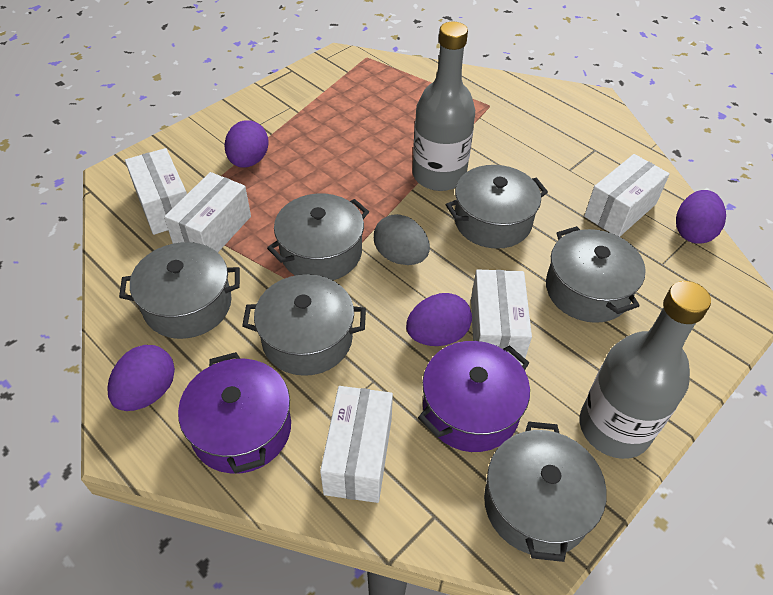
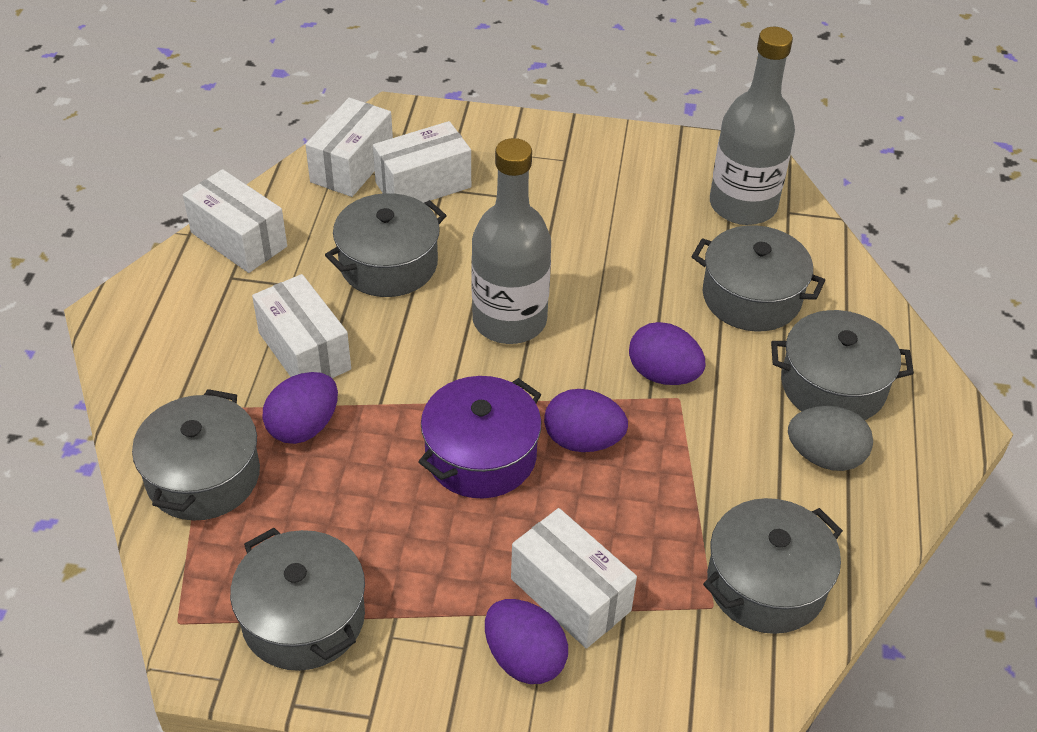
purple pot: 2 -> 1

